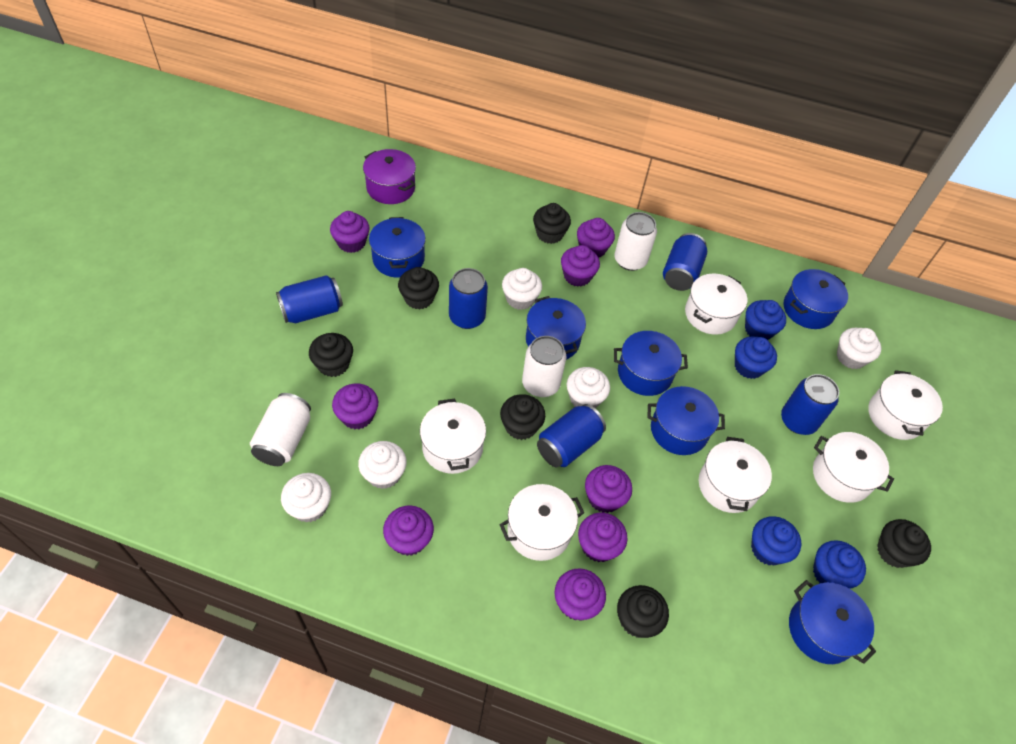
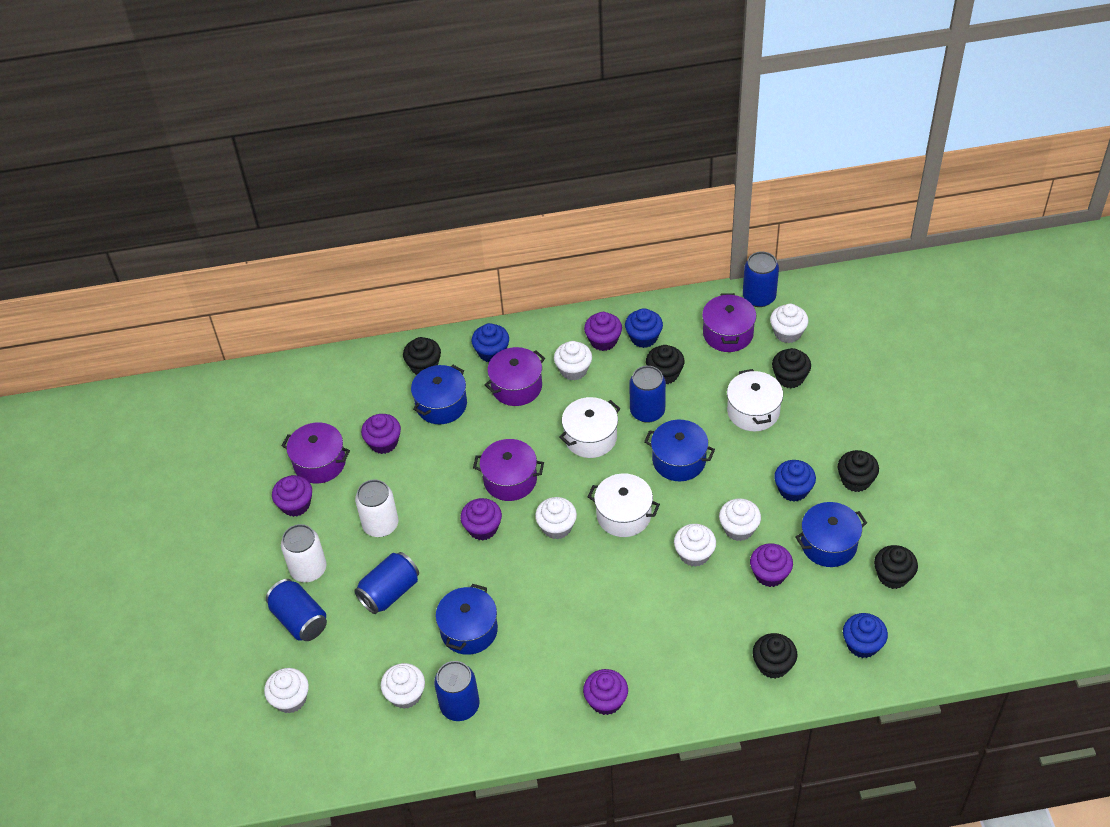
blue pot: 6 -> 4
purple cupcake: 8 -> 6
purple pot: 1 -> 4
white can: 3 -> 2
white cupcake: 5 -> 7
white pot: 6 -> 3

